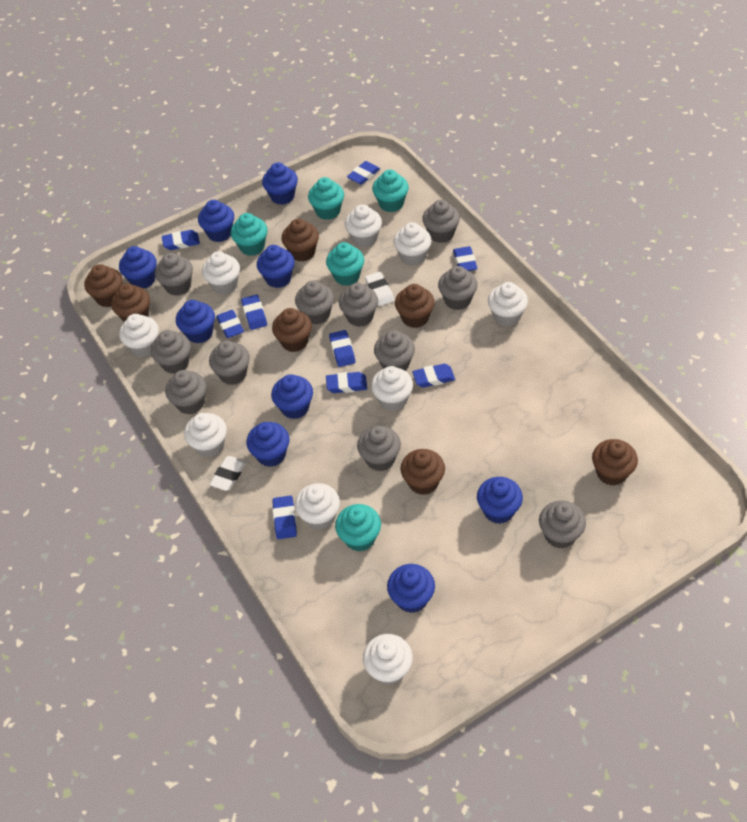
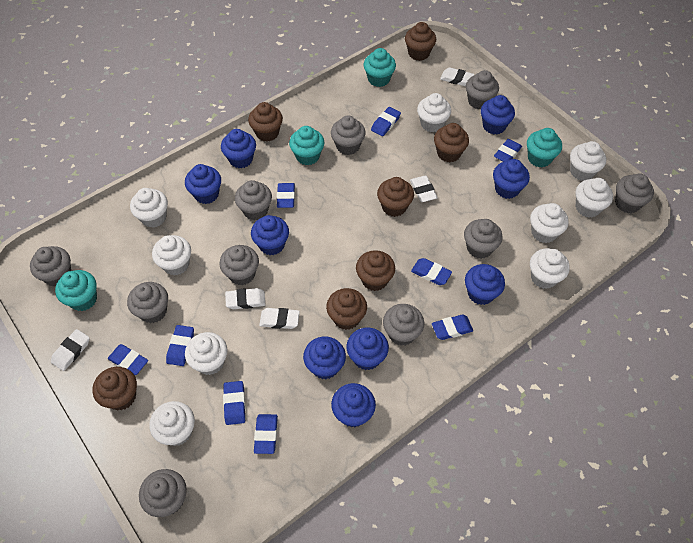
grey cupcake: 11 -> 10
turquoise cupcake: 5 -> 4
white eraser: 2 -> 5

